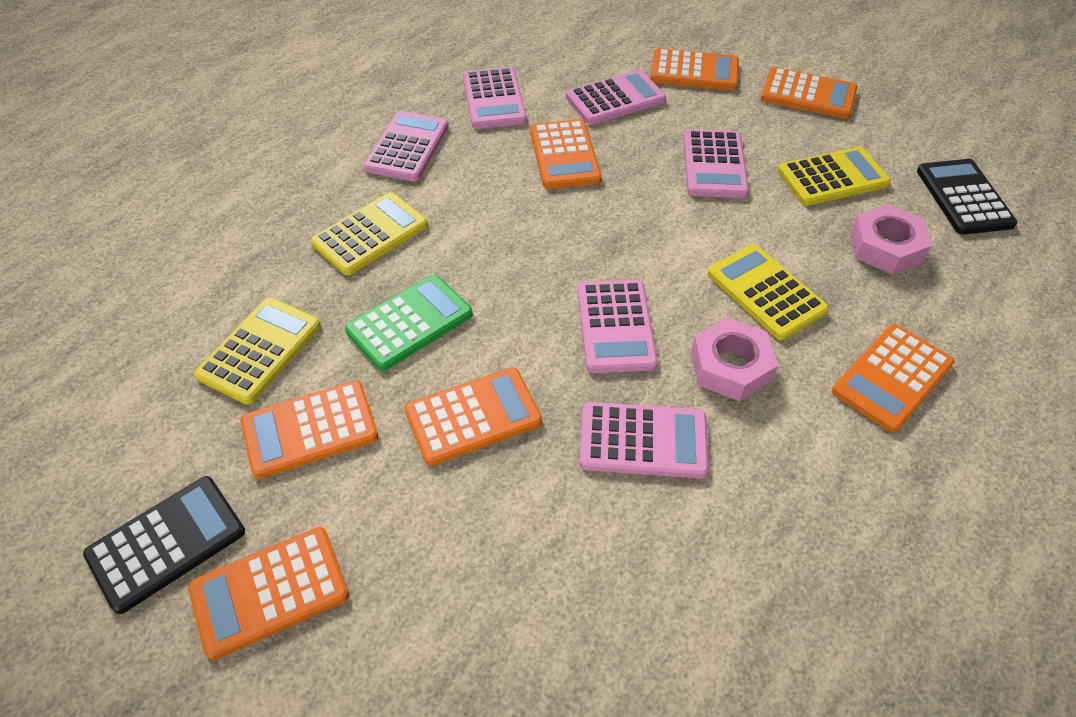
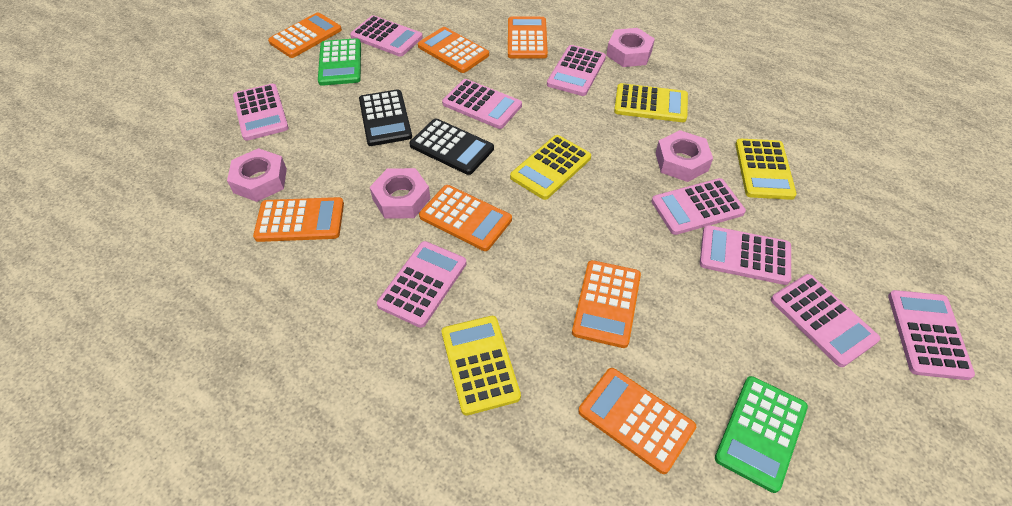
green calculator: 1 -> 2
pink calculator: 6 -> 9
pink nut: 2 -> 4

